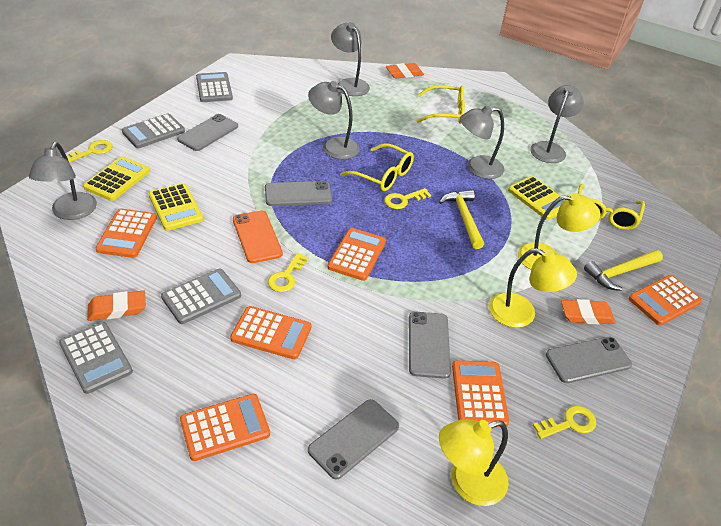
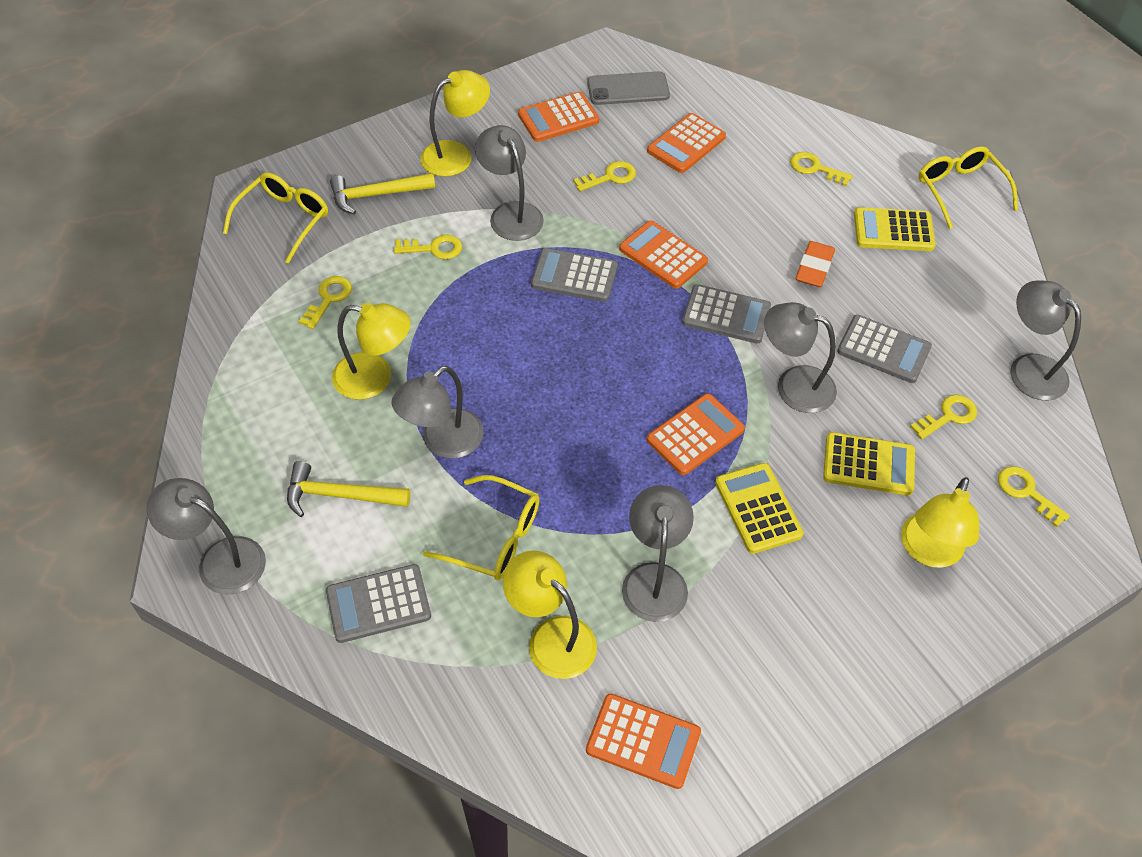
grey lamp: 5 -> 6
grey phone: 5 -> 1
orange calculator: 6 -> 5
orange eraser: 3 -> 1
orange phone: 1 -> 0
yellow key: 4 -> 6
yellow lamp: 3 -> 4

